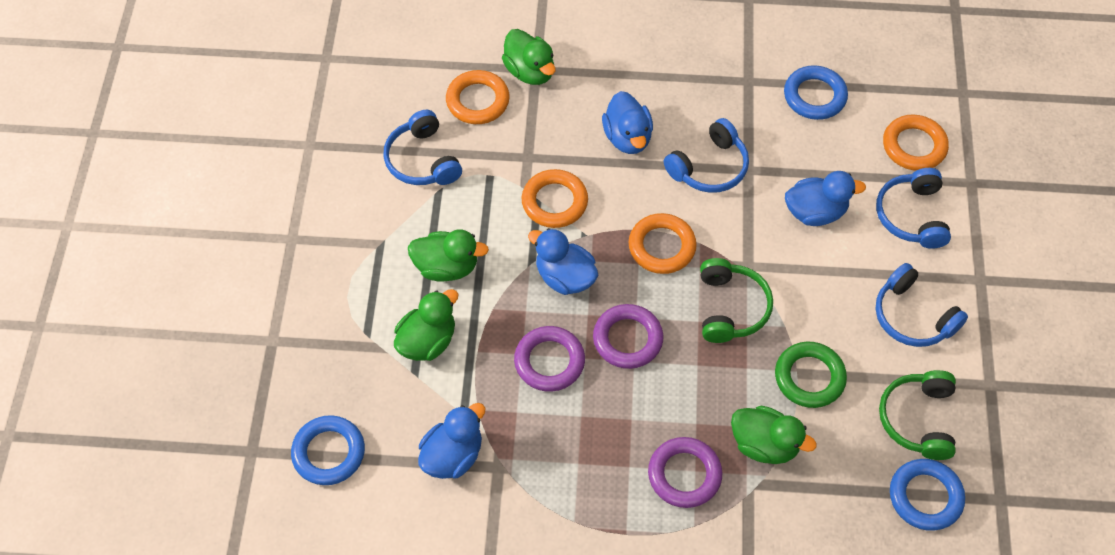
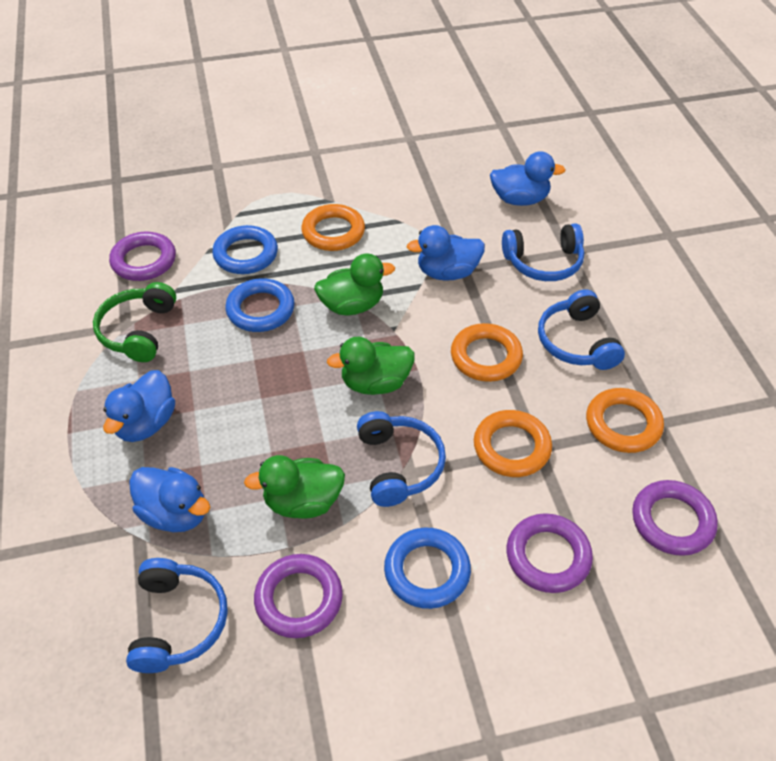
green duck: 4 -> 3
green headphones: 2 -> 1
green ring: 1 -> 0
purple ring: 3 -> 4

